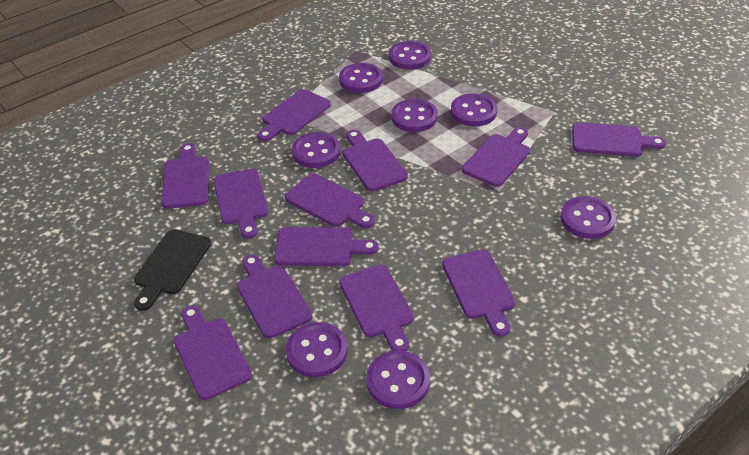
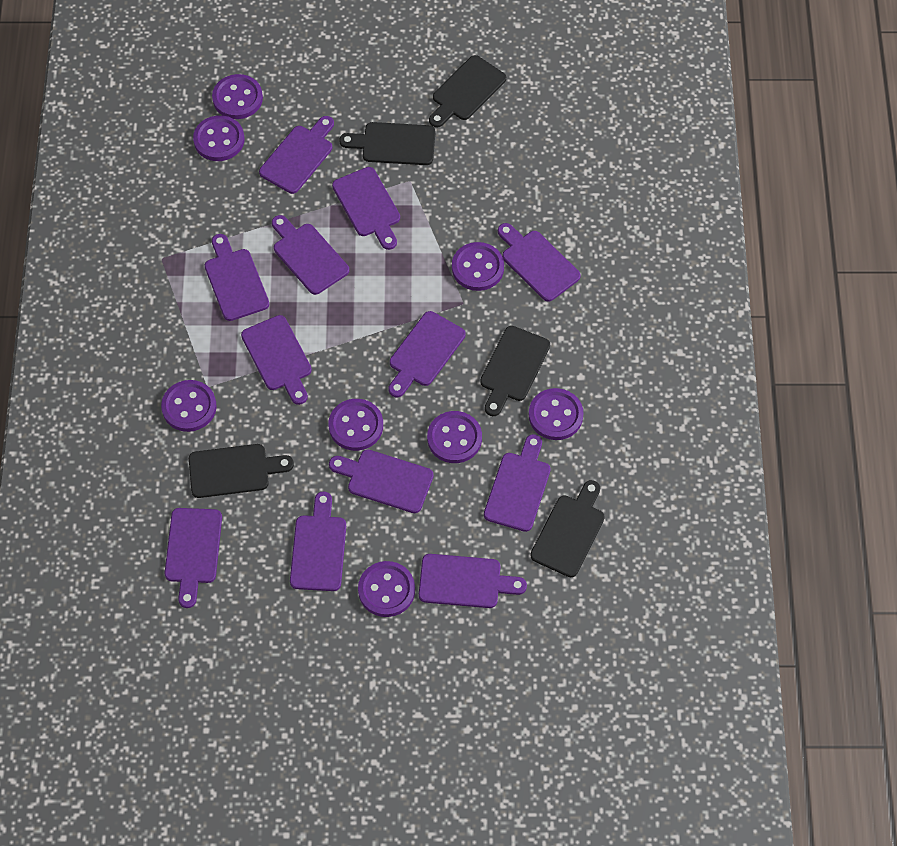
black cutting board: 1 -> 5

